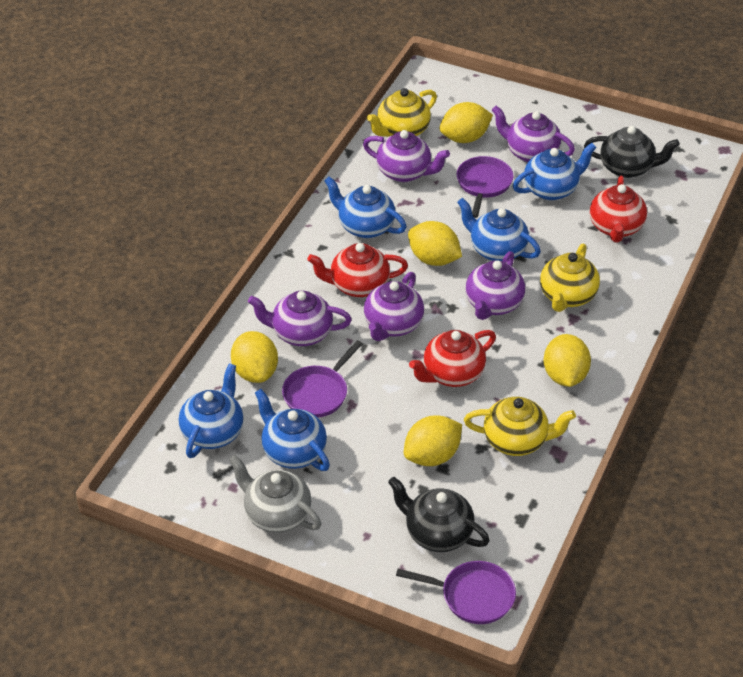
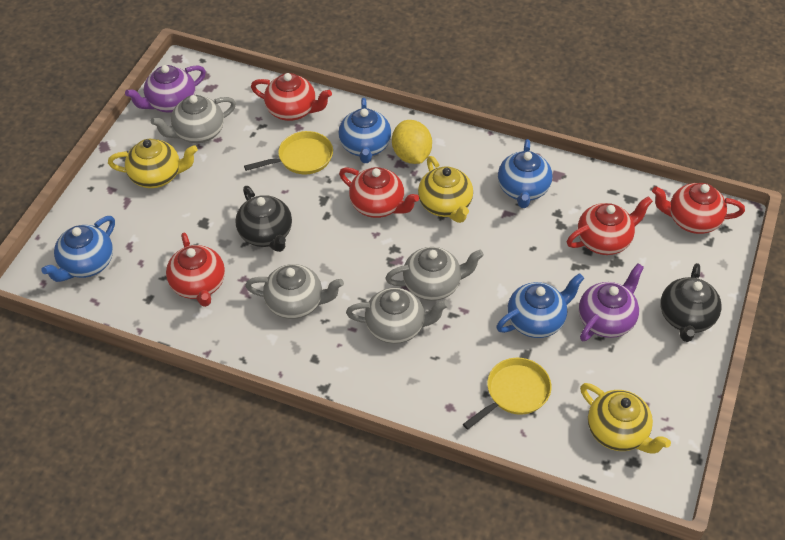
blue teapot: 5 -> 4
grey teapot: 1 -> 4
purple pan: 3 -> 0
purple teapot: 5 -> 2
red teapot: 3 -> 5
yellow lemon: 5 -> 1
yellow pan: 0 -> 2

